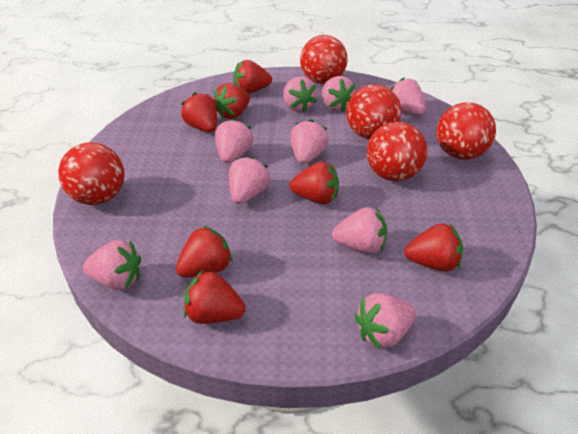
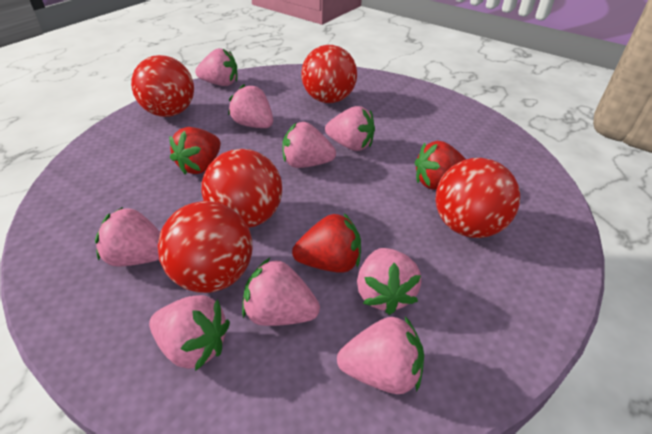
red strawberry: 7 -> 3

